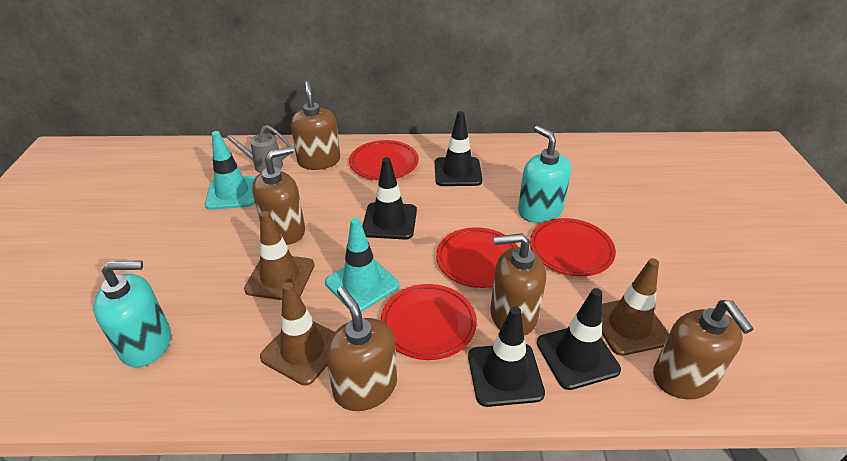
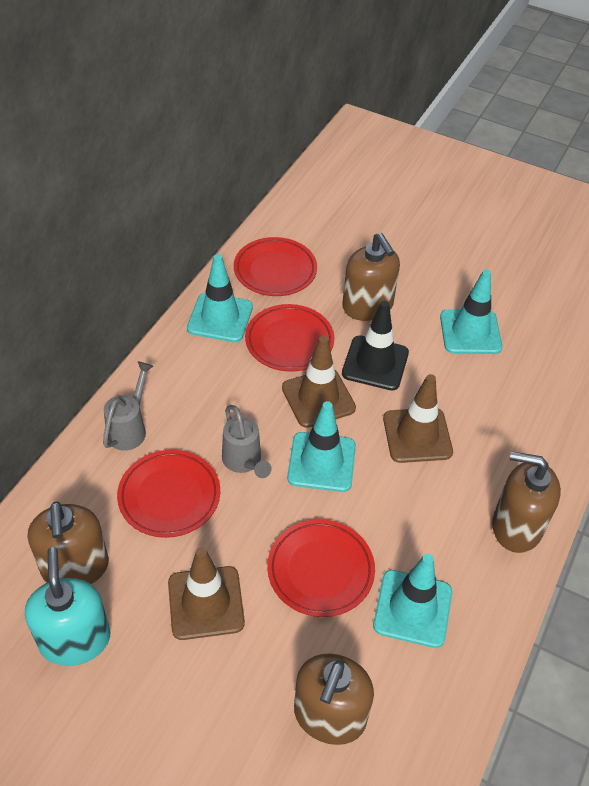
black traffic cone: 4 -> 1
brown soap dispenser: 5 -> 4
grey watering can: 1 -> 2
turquoise soap dispenser: 2 -> 1
turquoise traffic cone: 2 -> 4

